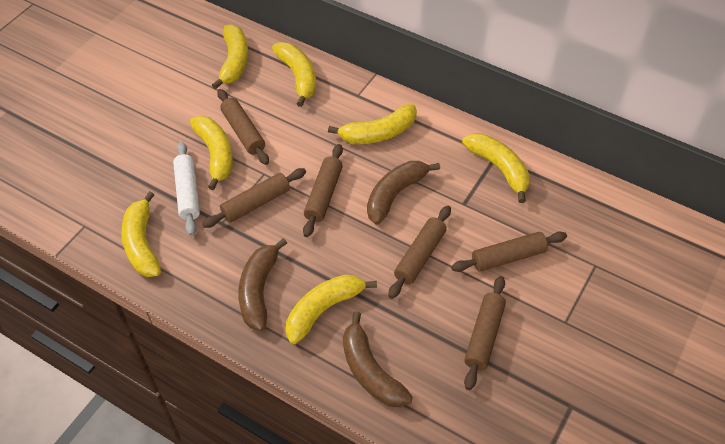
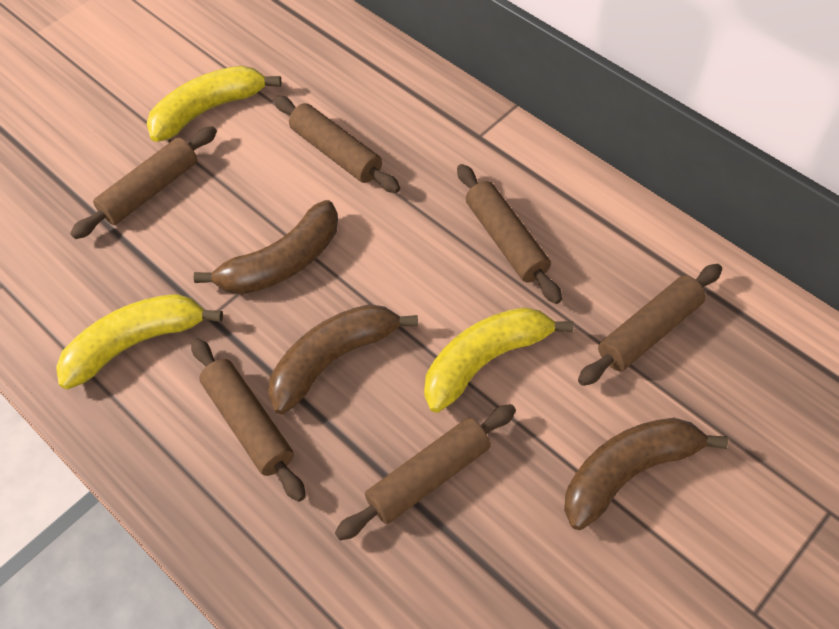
white rolling pin: 1 -> 0
yellow banana: 7 -> 3

